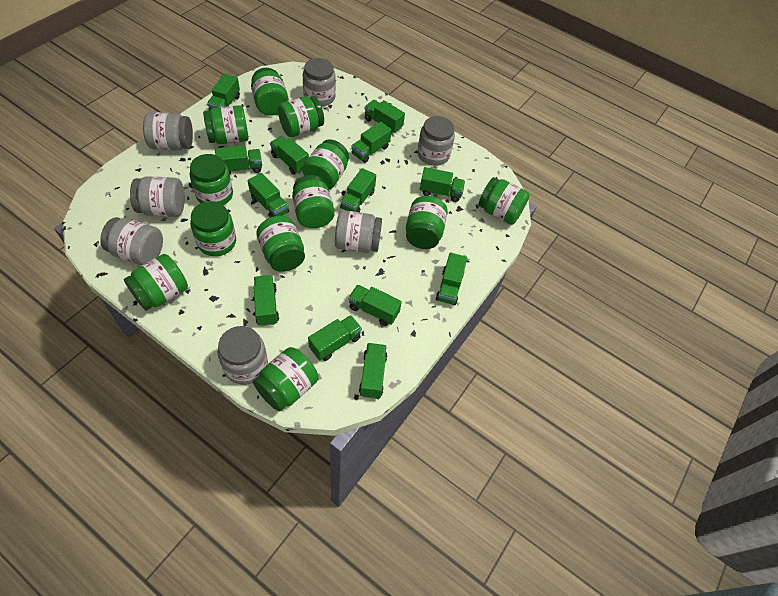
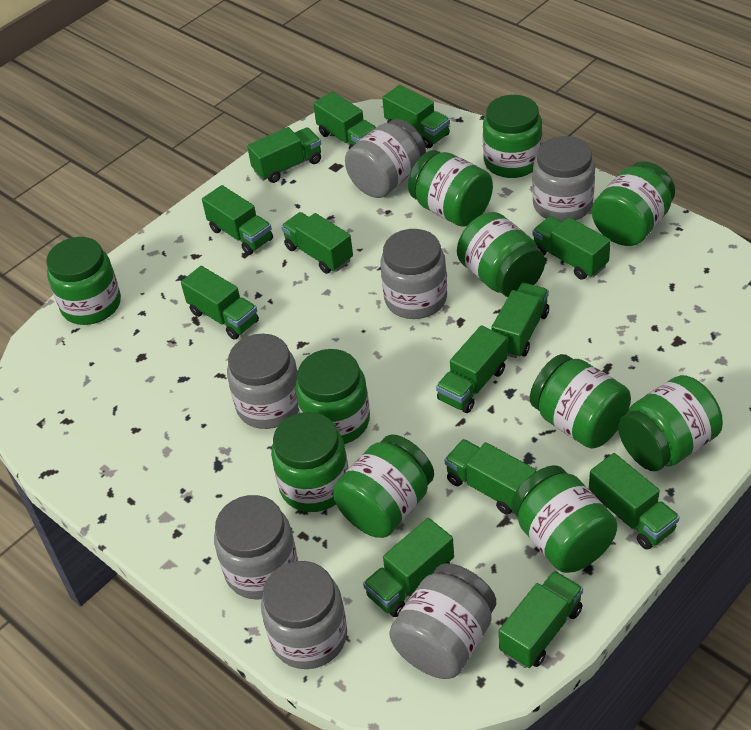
green jar: 12 -> 11

